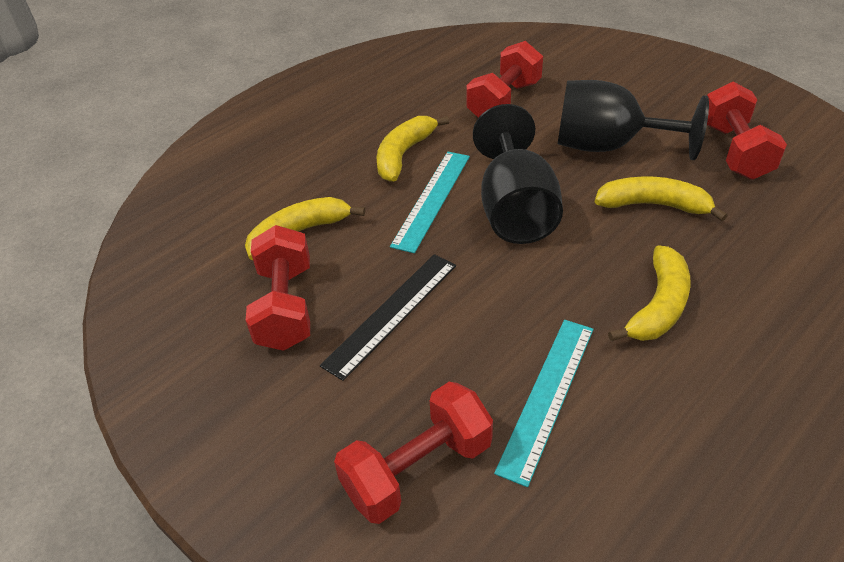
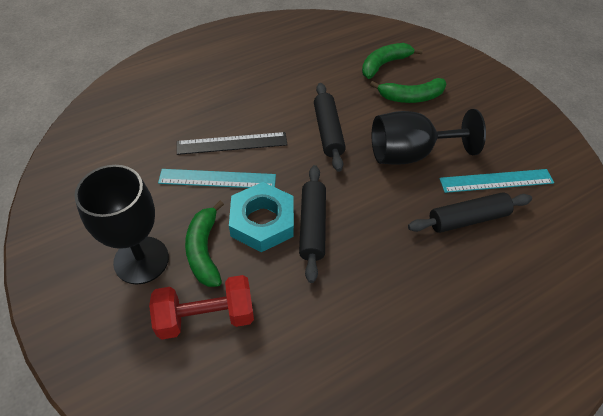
black rolling pin: 0 -> 3
green banana: 0 -> 3
red dumbbell: 4 -> 1
turquoise nut: 0 -> 1
yellow banana: 4 -> 0

